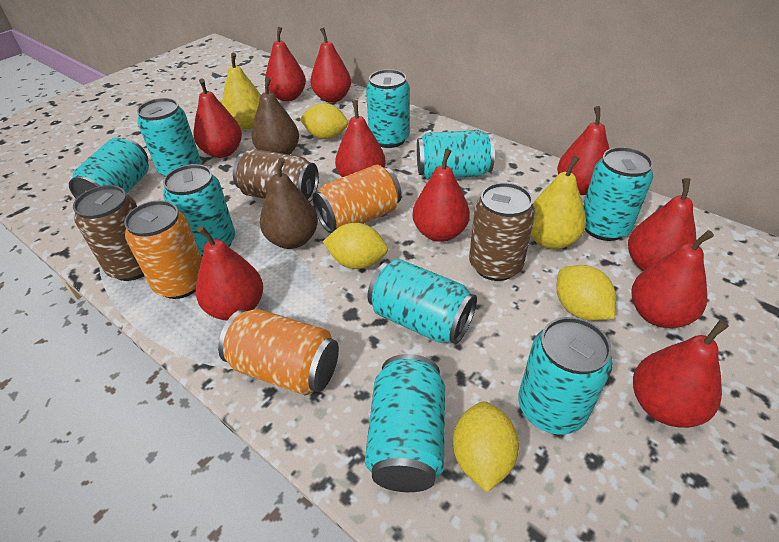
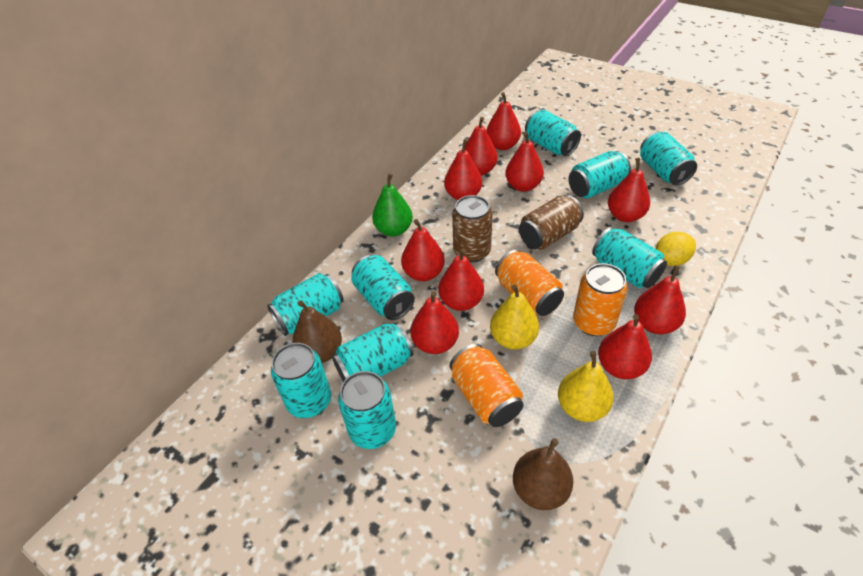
brown can: 3 -> 2
green pear: 0 -> 1
yellow lemon: 4 -> 1

